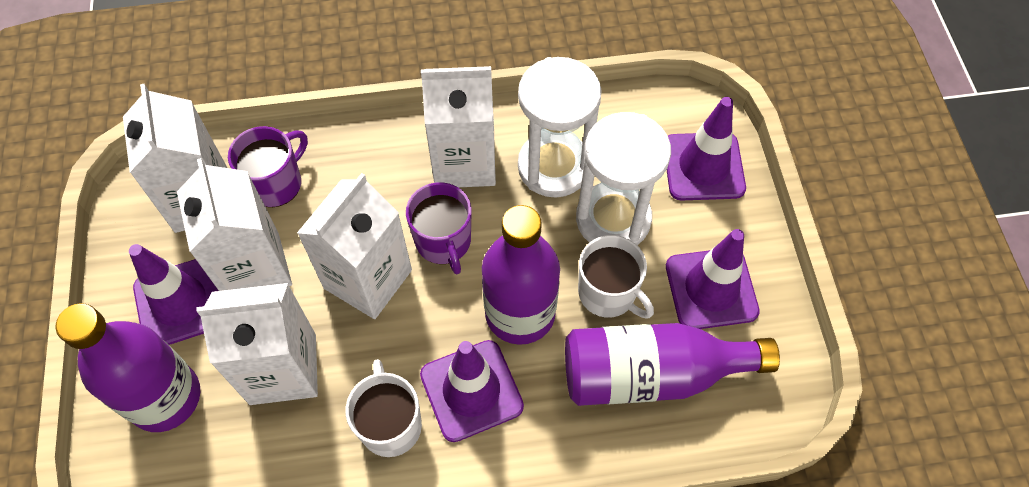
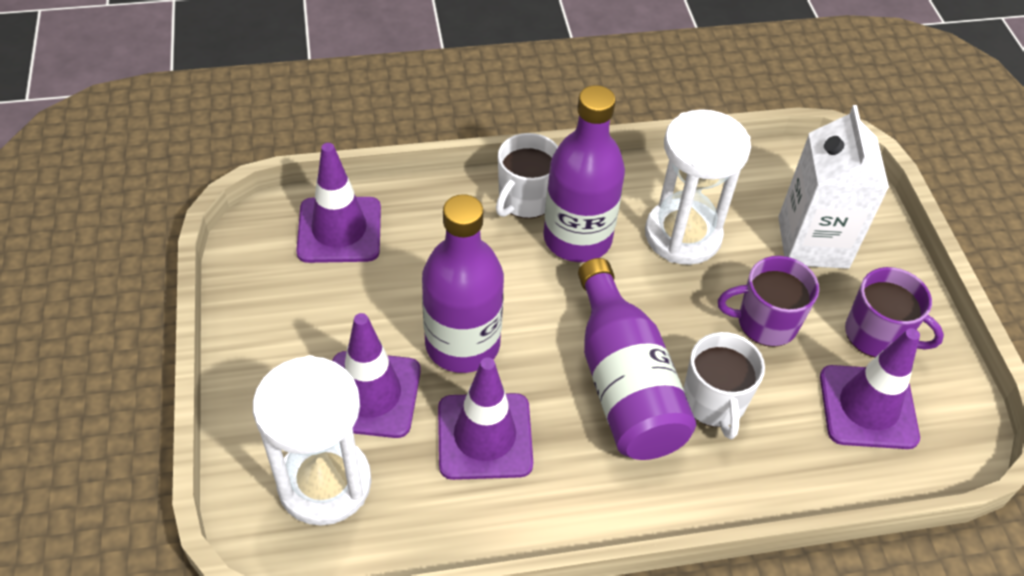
white carton: 5 -> 1

